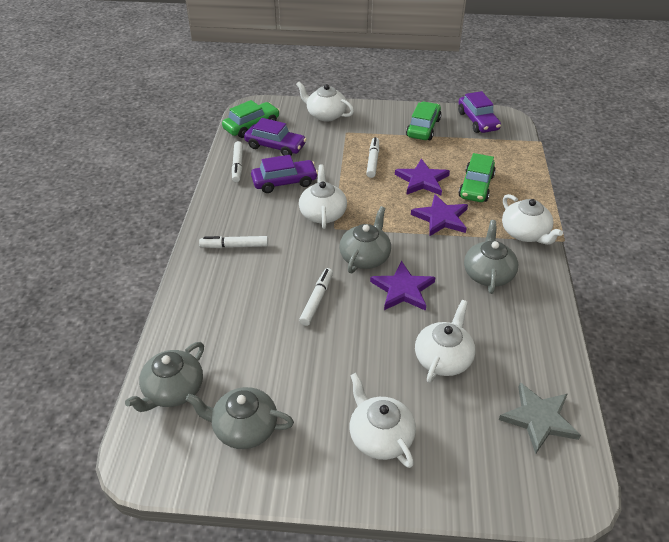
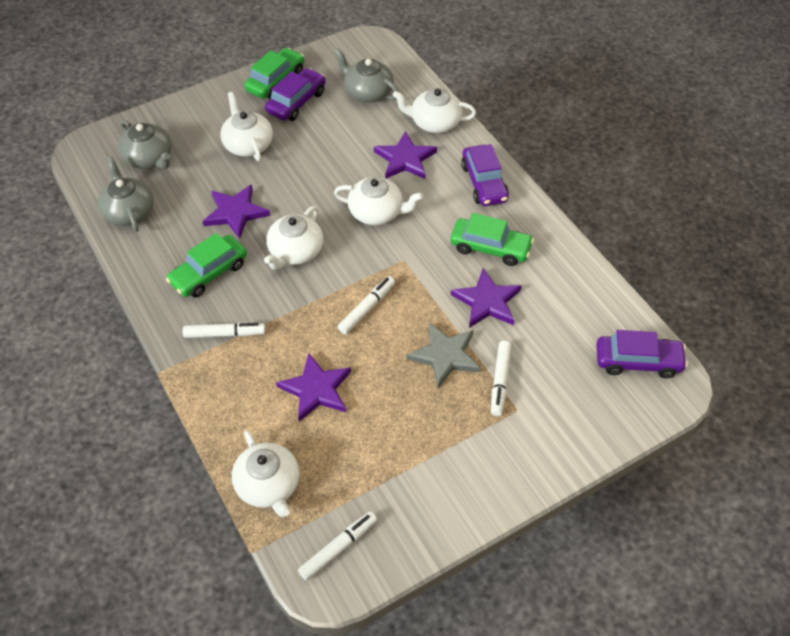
grey teapot: 4 -> 3
purple star: 3 -> 4

